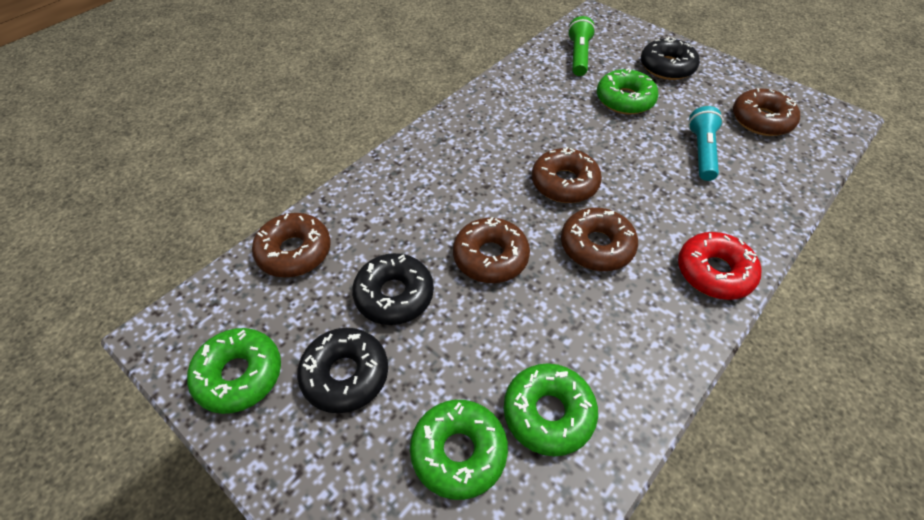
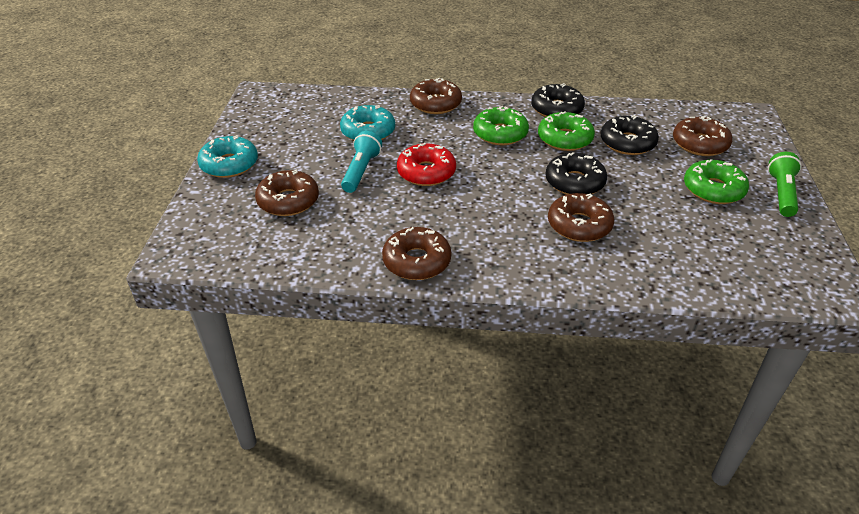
green donut: 4 -> 3
turquoise donut: 0 -> 2

